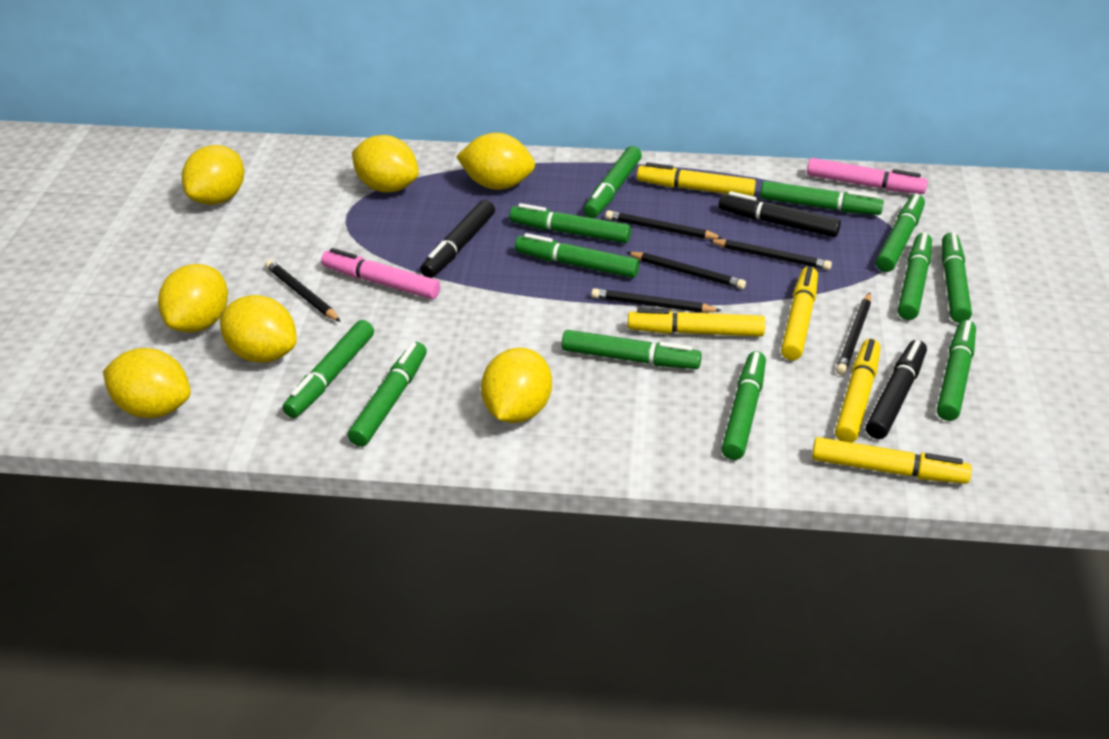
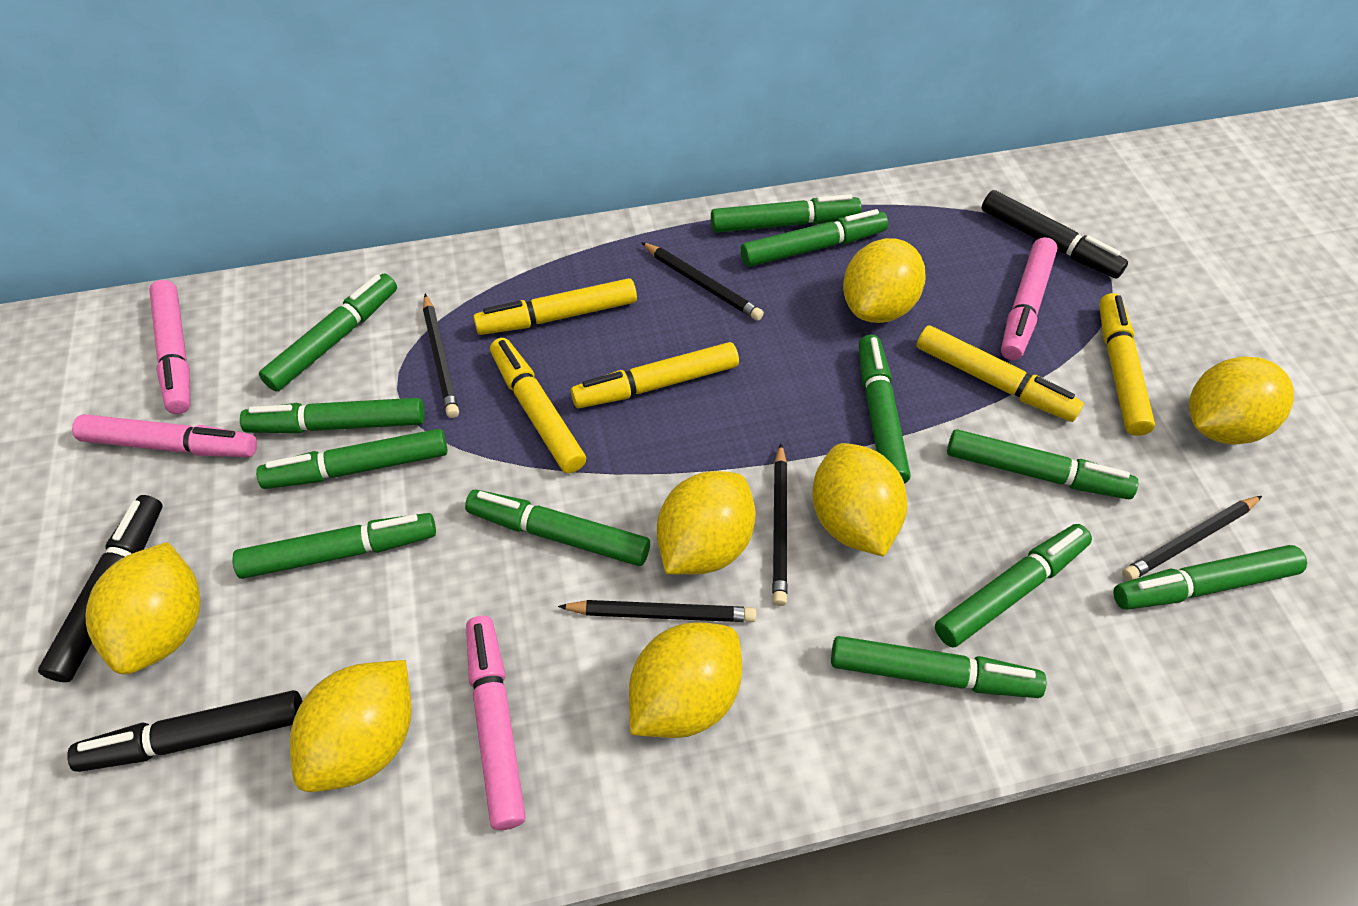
black pencil: 6 -> 5
pink marker: 2 -> 4

